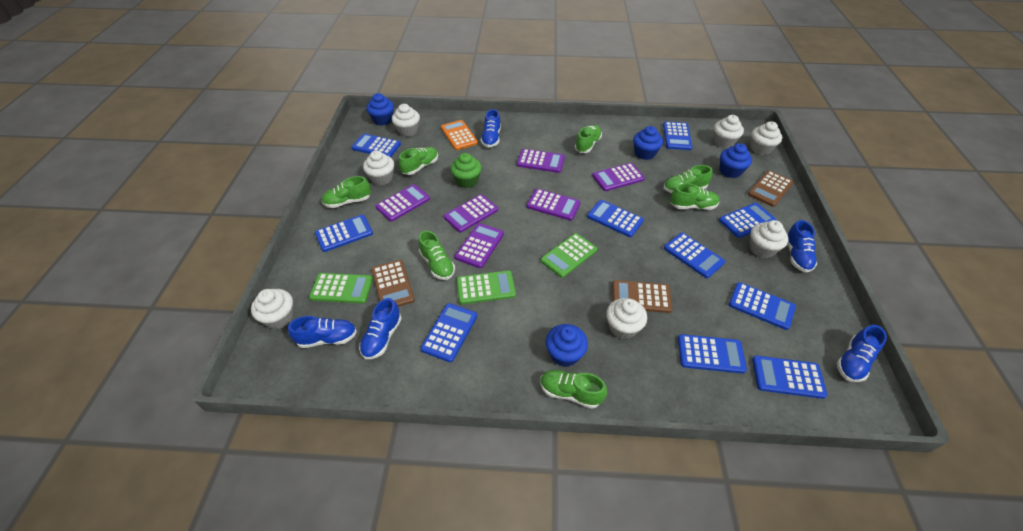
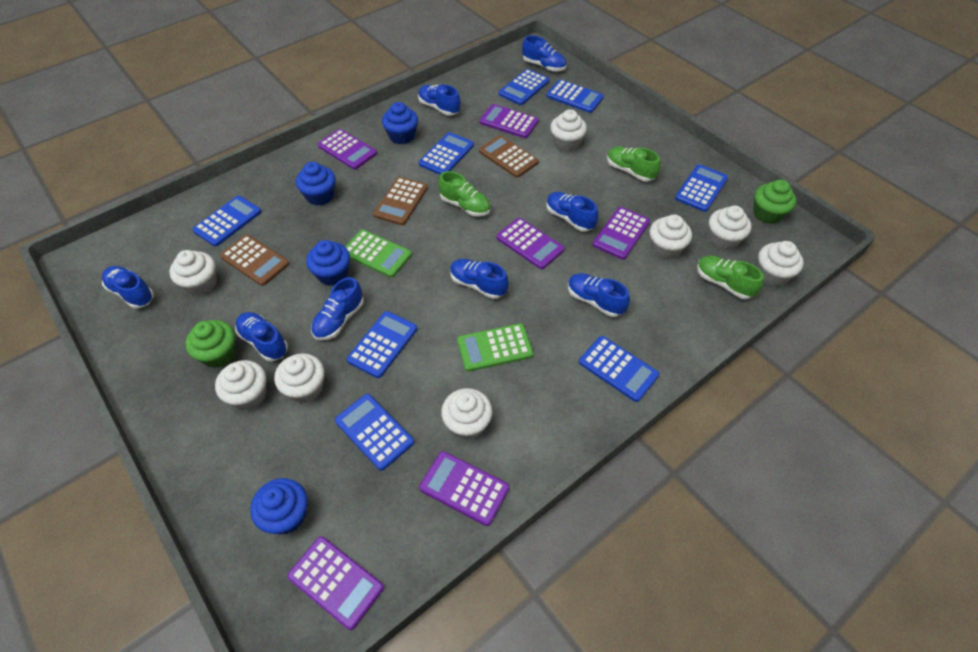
blue calculator: 10 -> 8
blue shoe: 5 -> 8
green calculator: 3 -> 2
green cupcake: 1 -> 2
green shoe: 7 -> 3
orange calculator: 1 -> 0
white cupcake: 7 -> 8

